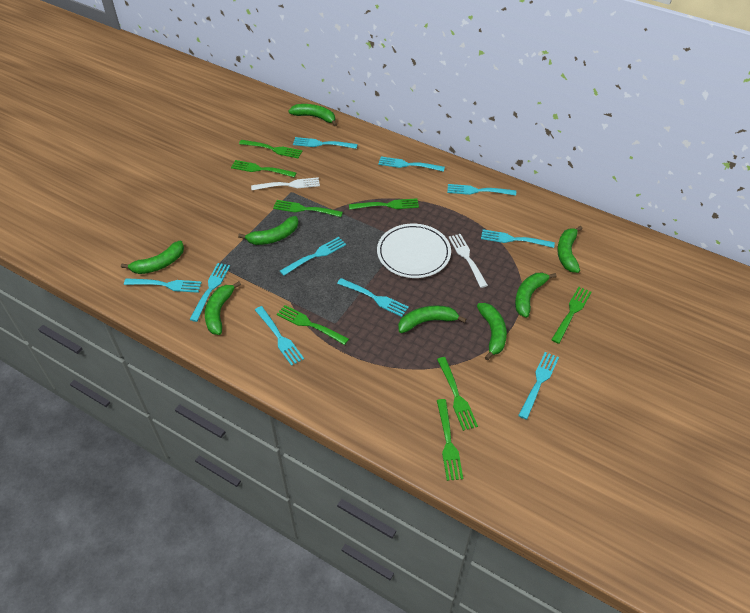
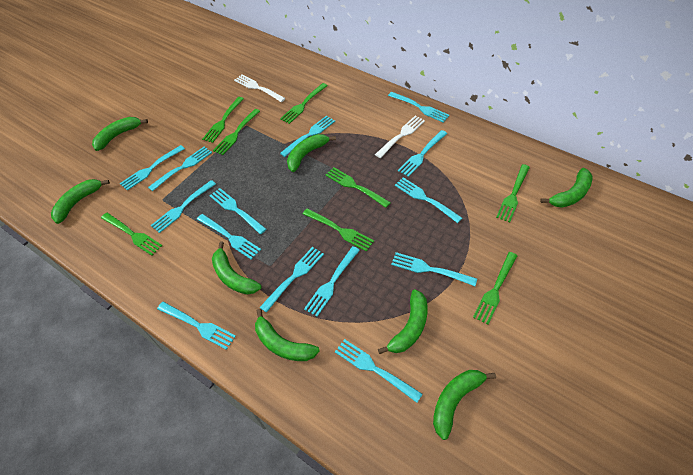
turquoise fork: 10 -> 14
white plate: 1 -> 0

